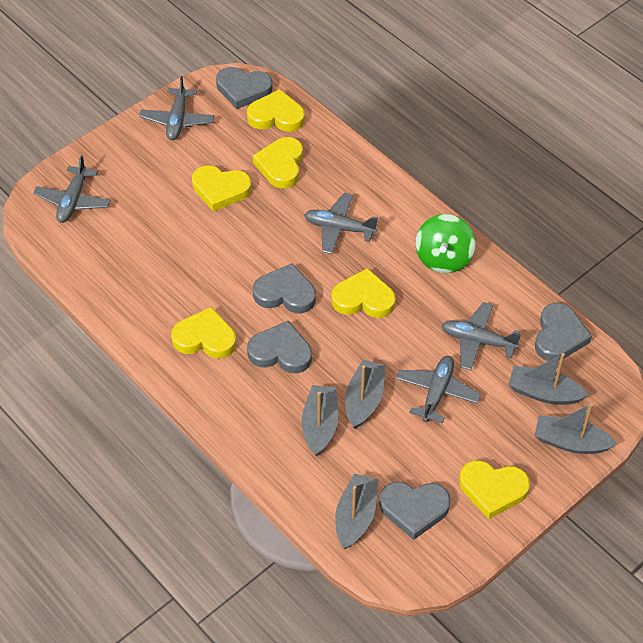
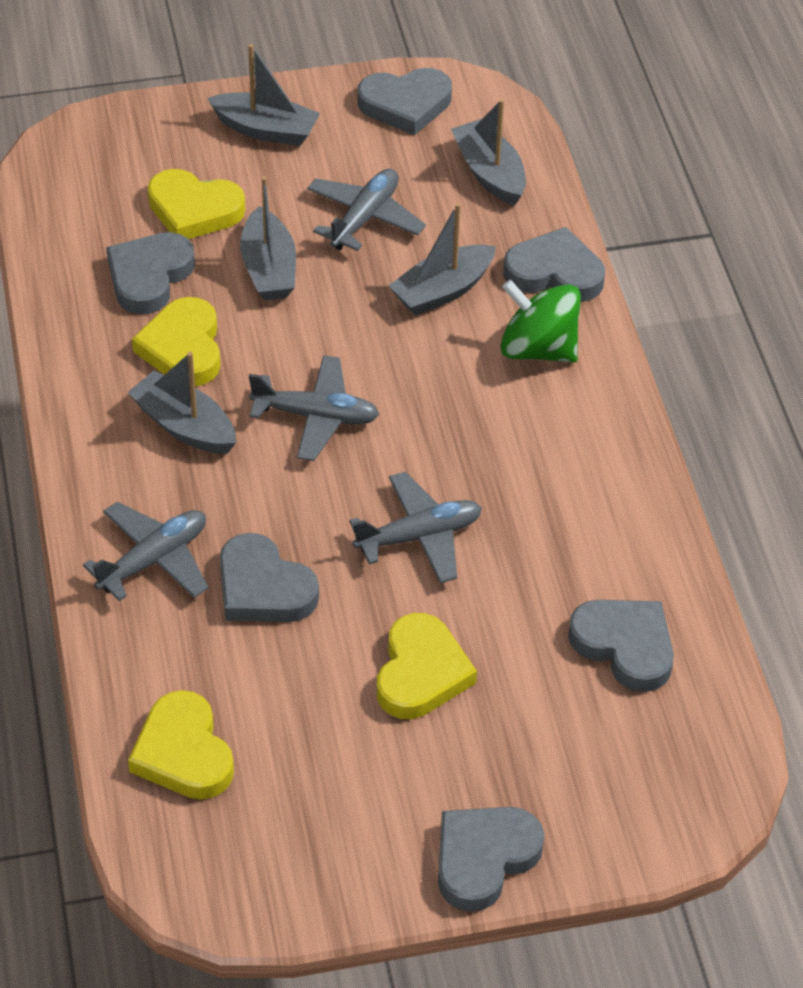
grey heart: 5 -> 6
grey plane: 5 -> 4
yellow heart: 6 -> 4

